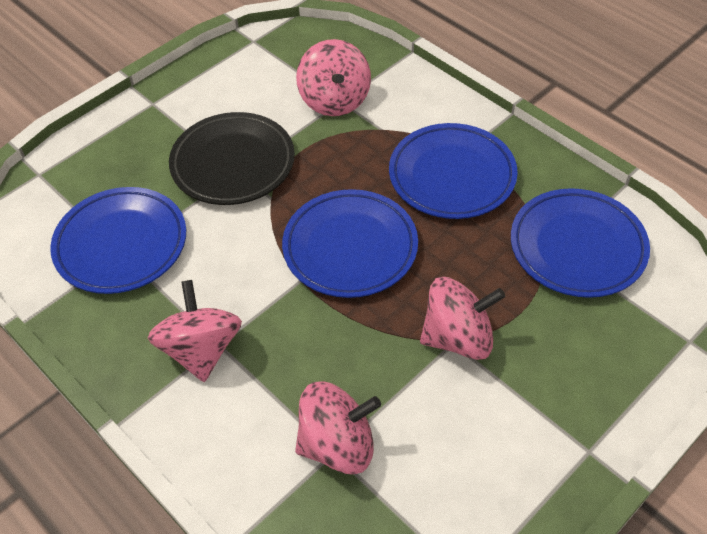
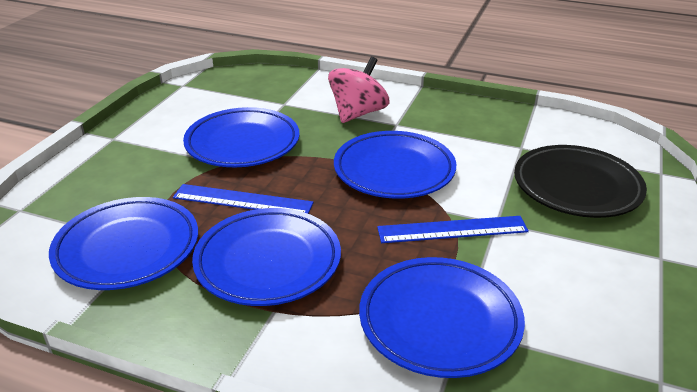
blue plate: 4 -> 5
blue ruler: 0 -> 2
pink spinning top: 4 -> 1

